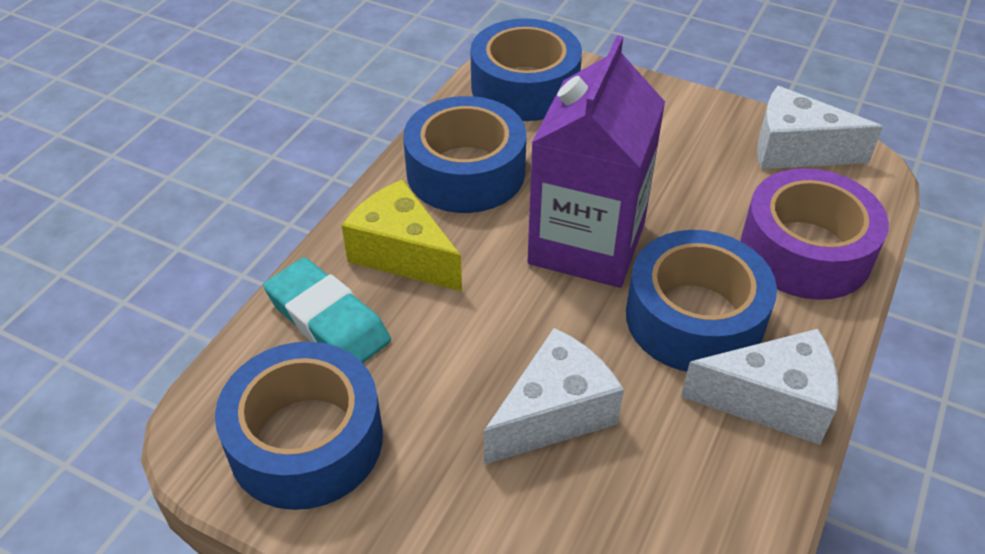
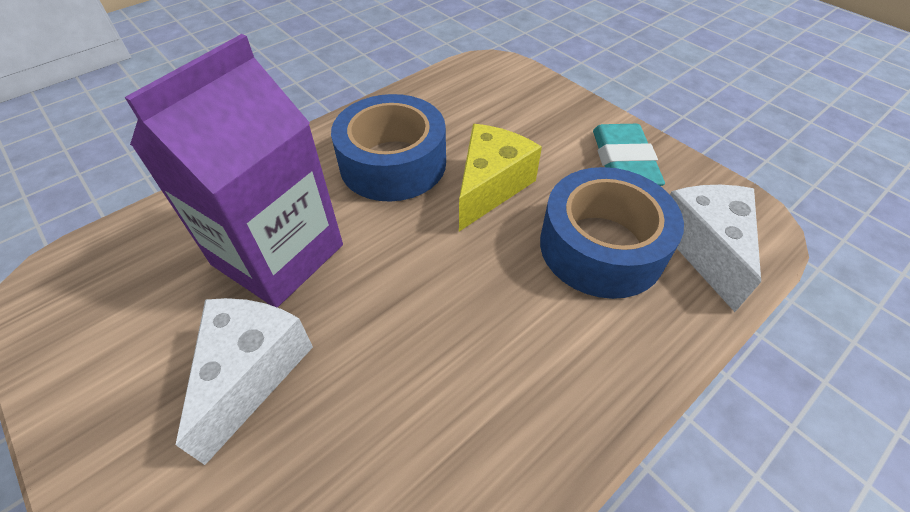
blue tape: 4 -> 2
purple tape: 1 -> 0
white cheese: 3 -> 2

